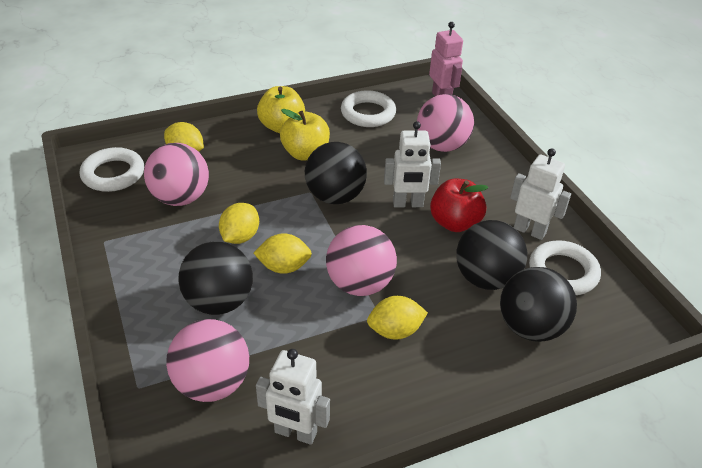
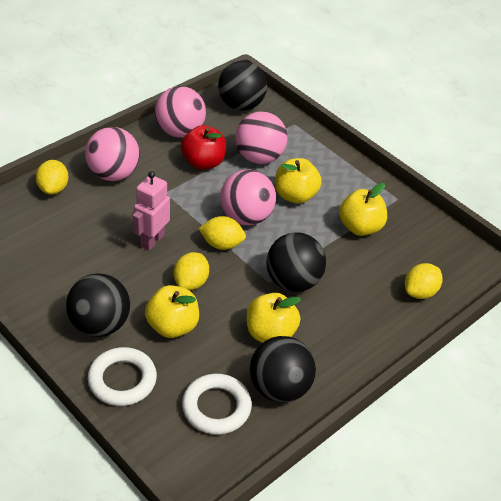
white ring: 3 -> 2
white robot: 3 -> 0
yellow apple: 2 -> 4

